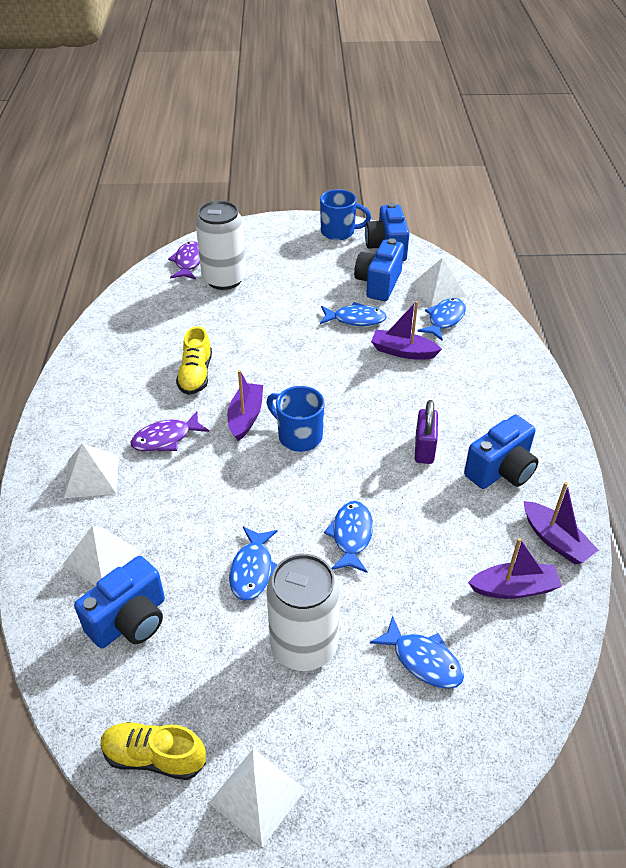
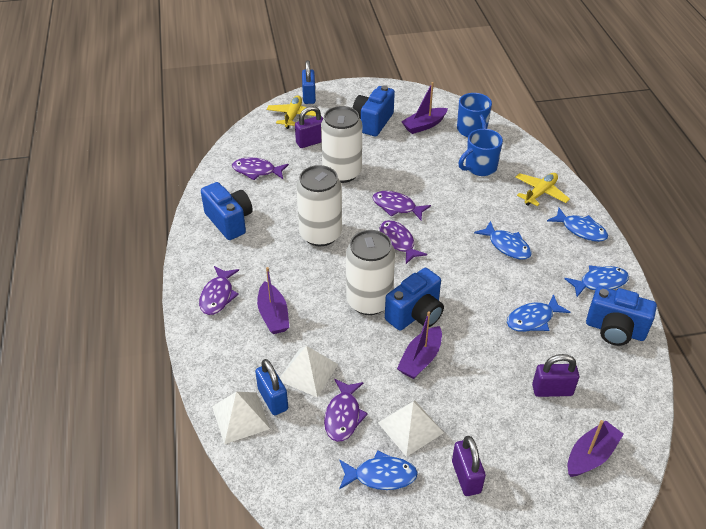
blue padlock: 0 -> 2
purple fish: 2 -> 5
purple padlock: 1 -> 3
white can: 2 -> 3
white pyramid: 4 -> 3
yellow plane: 0 -> 2
yellow shoe: 2 -> 0

